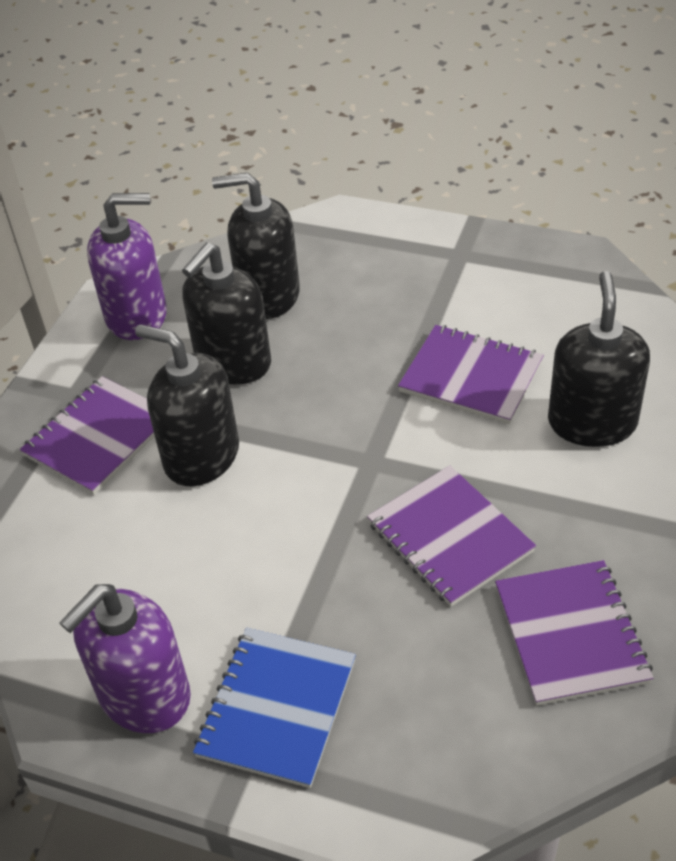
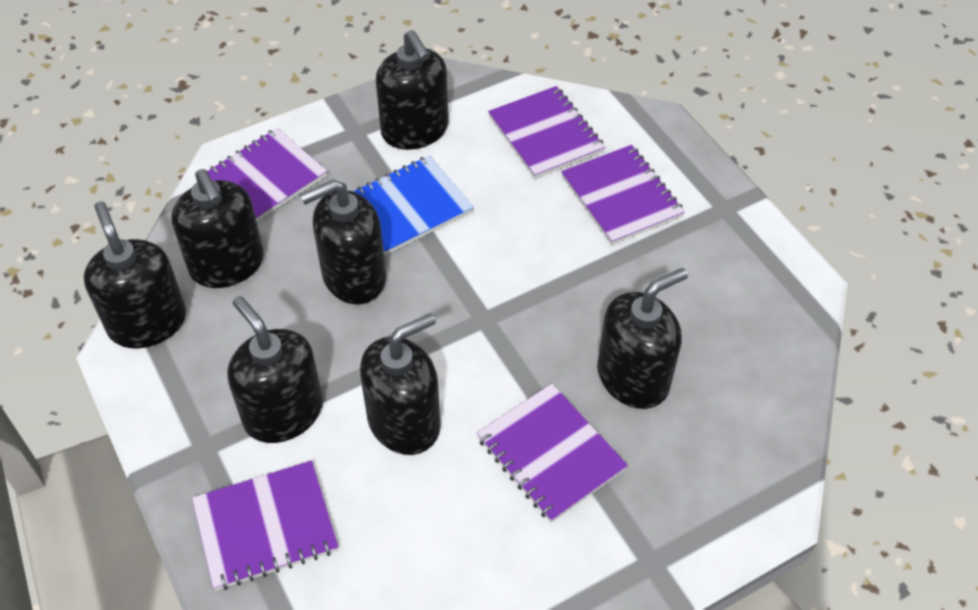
black soap dispenser: 4 -> 7
purple notebook: 4 -> 5
purple soap dispenser: 2 -> 0

